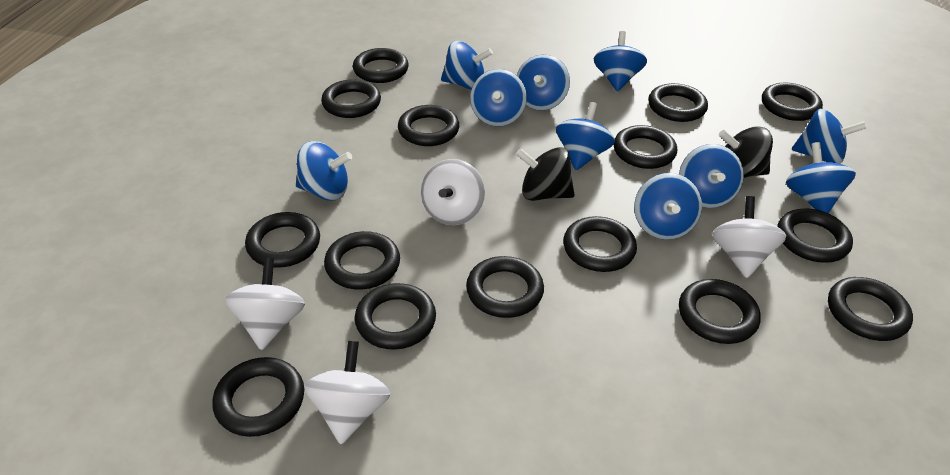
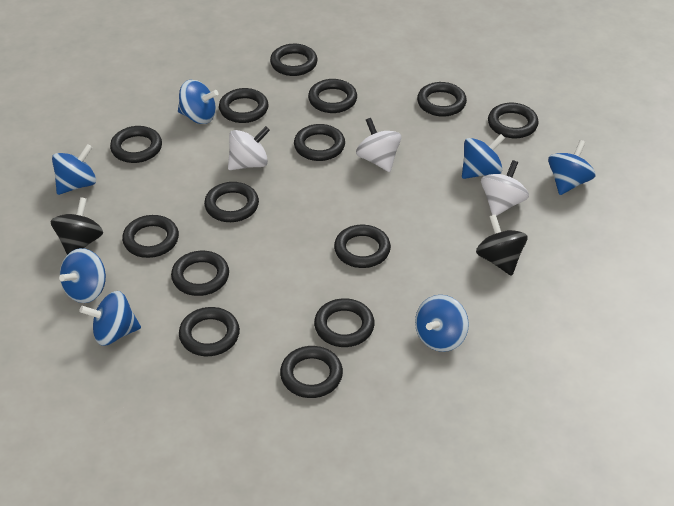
black ring: 15 -> 14
blue spinning top: 10 -> 7
white spinning top: 4 -> 3

